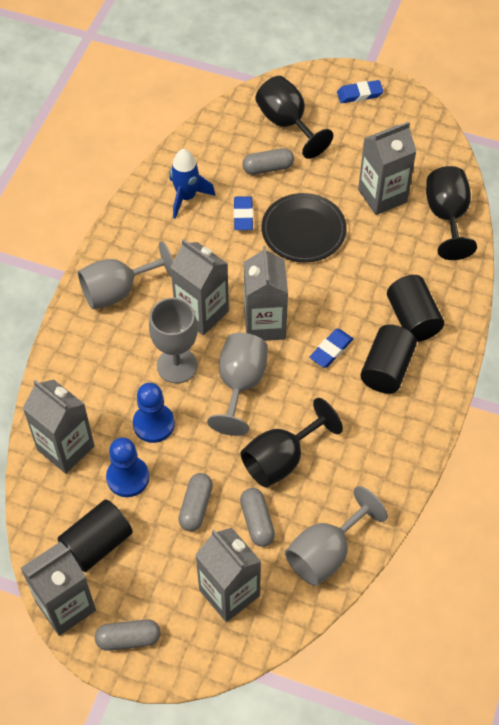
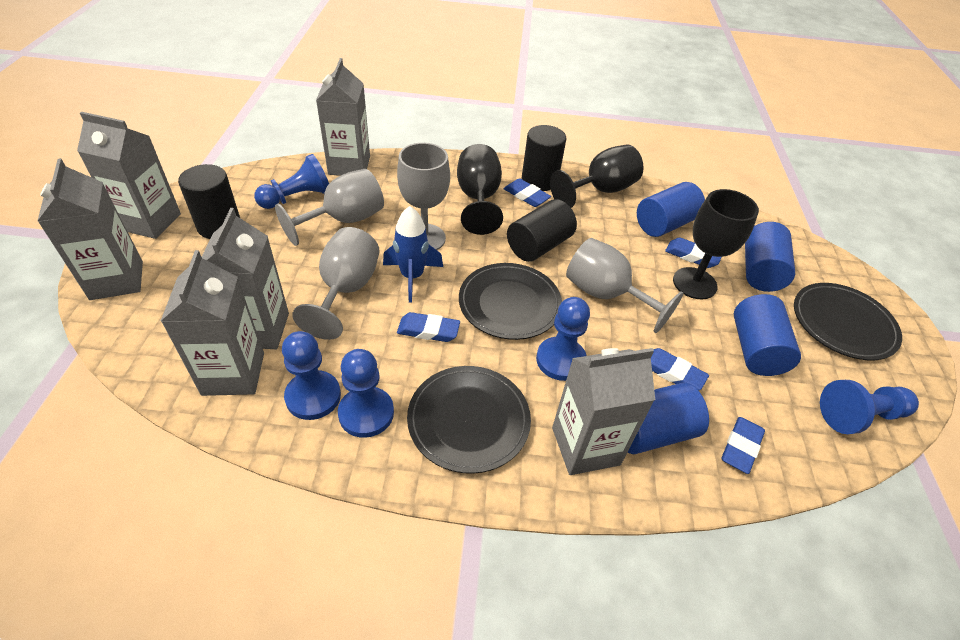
black plate: 1 -> 3
blue cylinder: 0 -> 4
blue eraser: 3 -> 5
blue pawn: 2 -> 5
grey capsule: 4 -> 0

